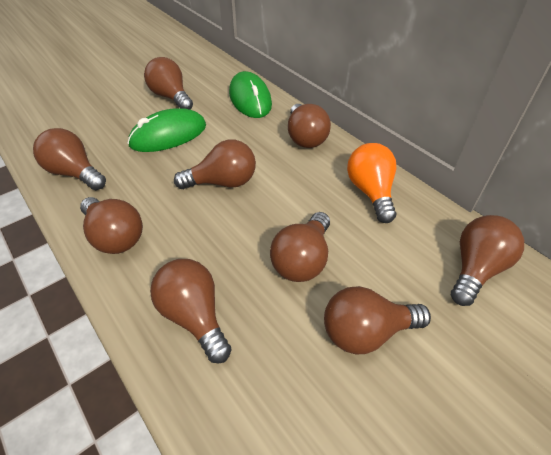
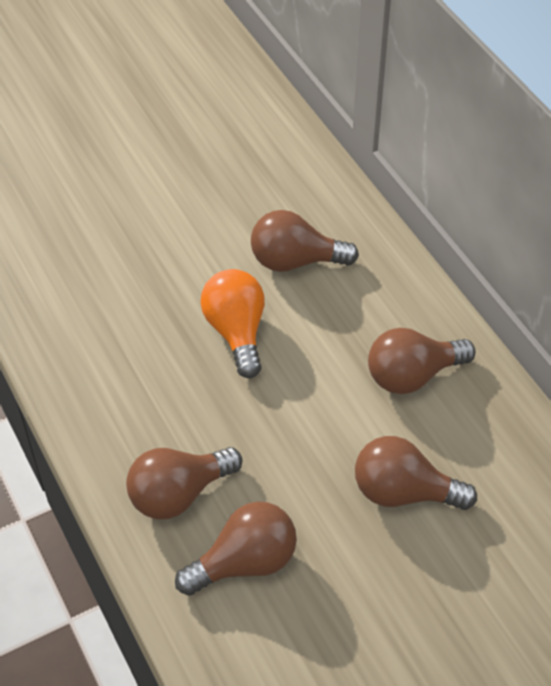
brown light bulb: 9 -> 5
green mouse: 2 -> 0

